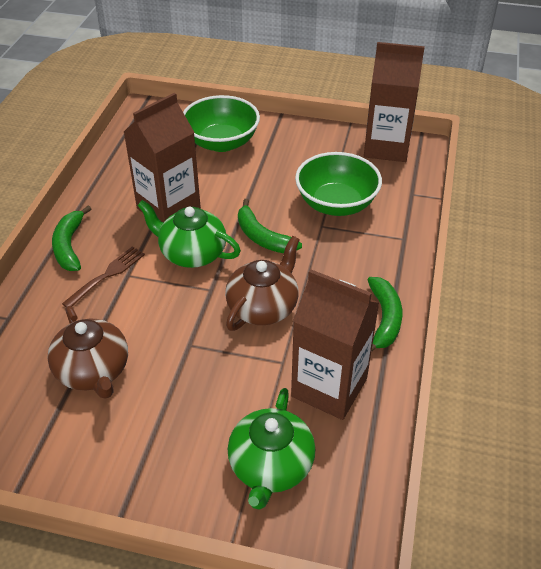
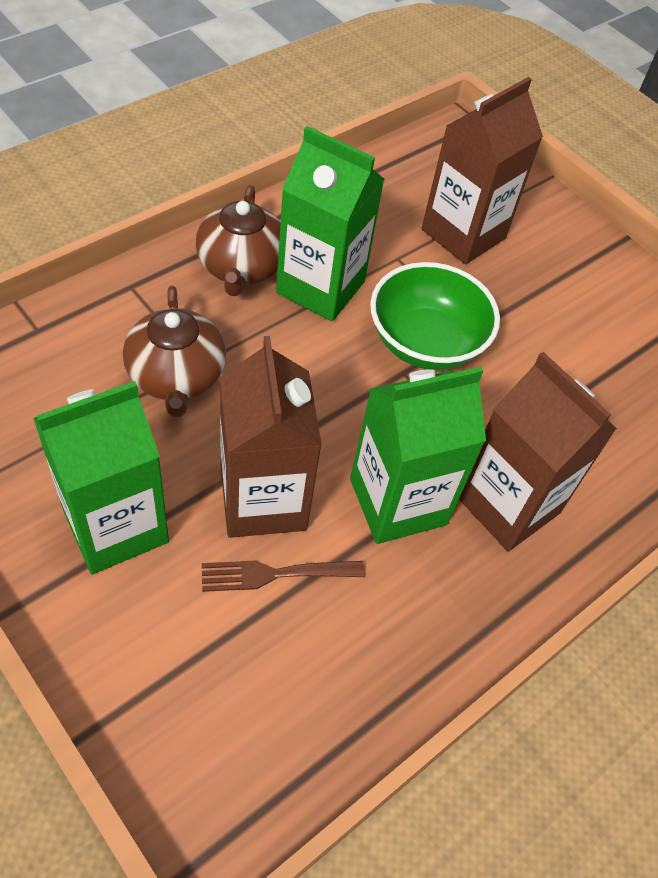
green banana: 3 -> 0
green bowl: 2 -> 1
green carton: 0 -> 3
green teapot: 2 -> 0

